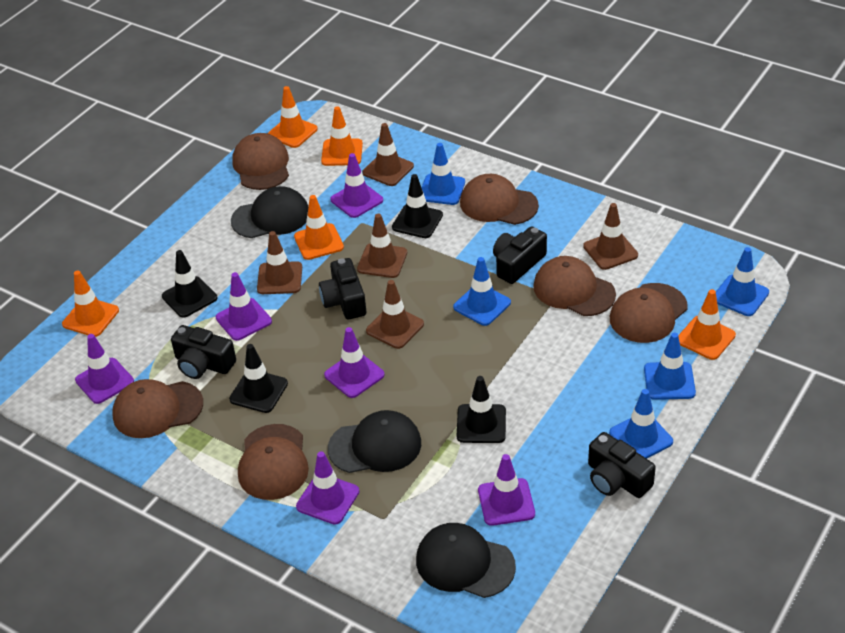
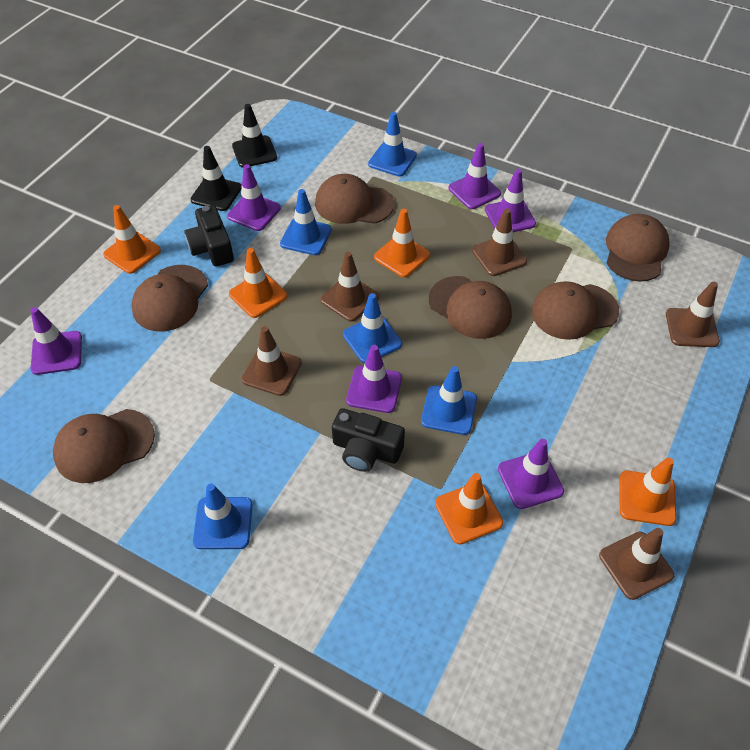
black camera: 4 -> 2
black cap: 3 -> 0
black traffic cone: 4 -> 2

